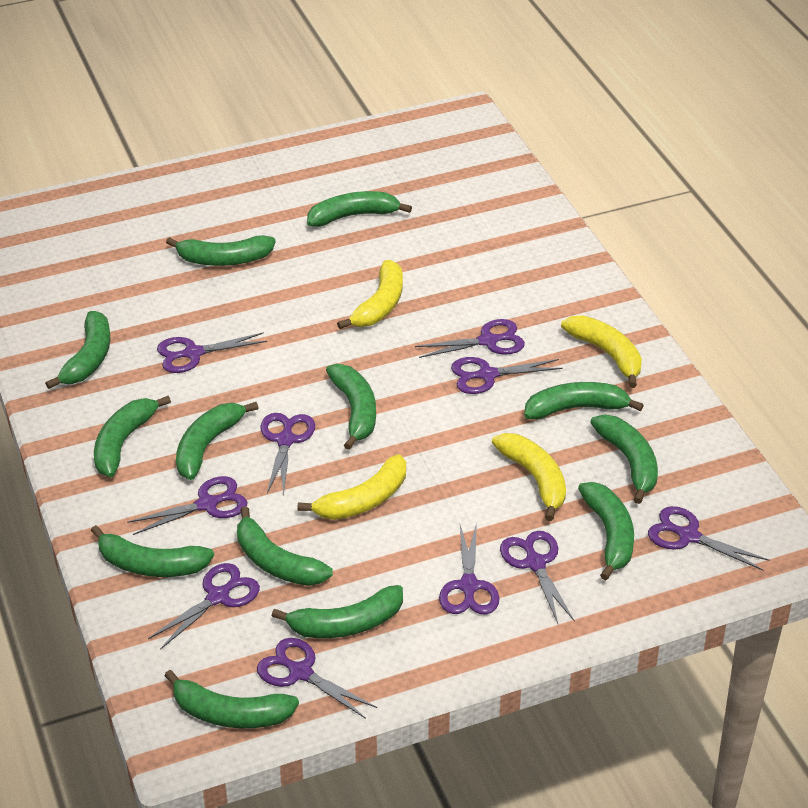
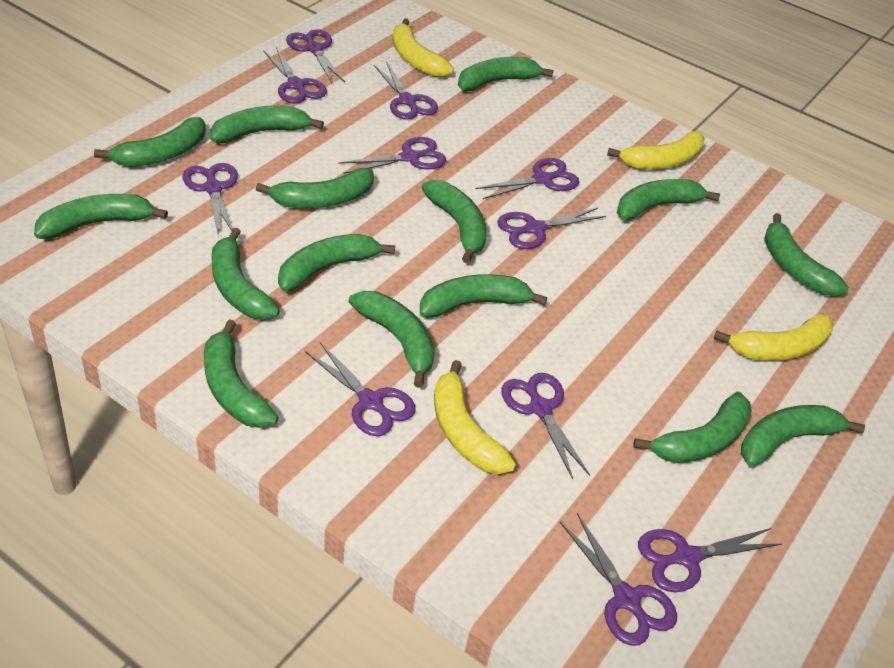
green banana: 13 -> 15
purple scissors: 10 -> 11

